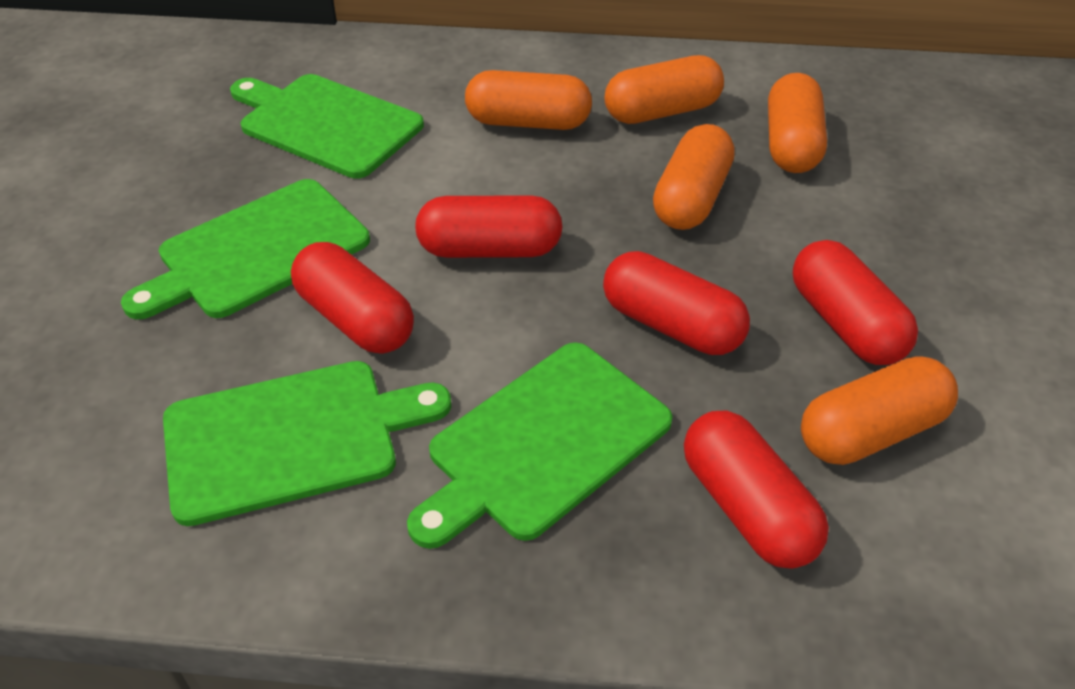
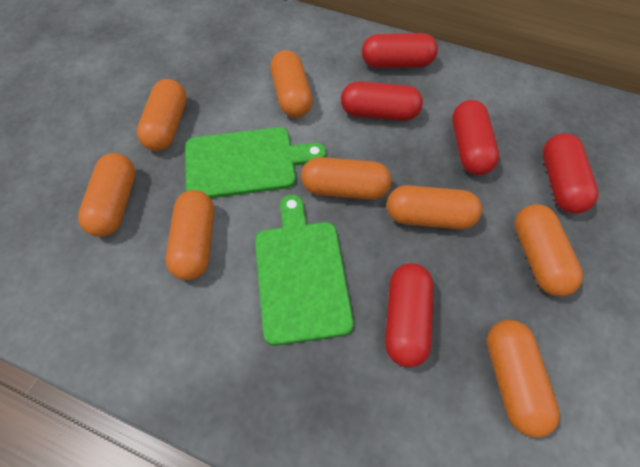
green cutting board: 4 -> 2
orange capsule: 5 -> 8

